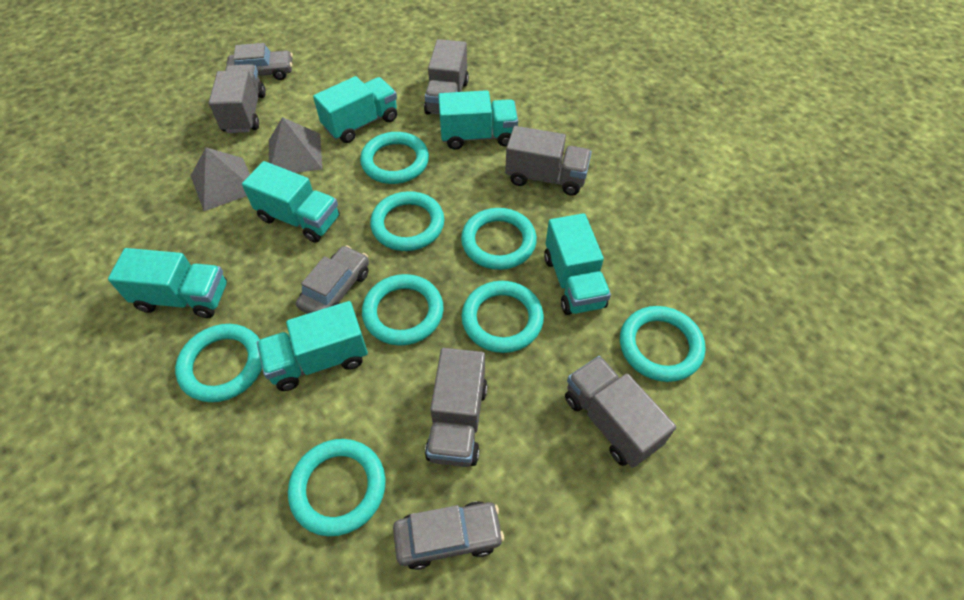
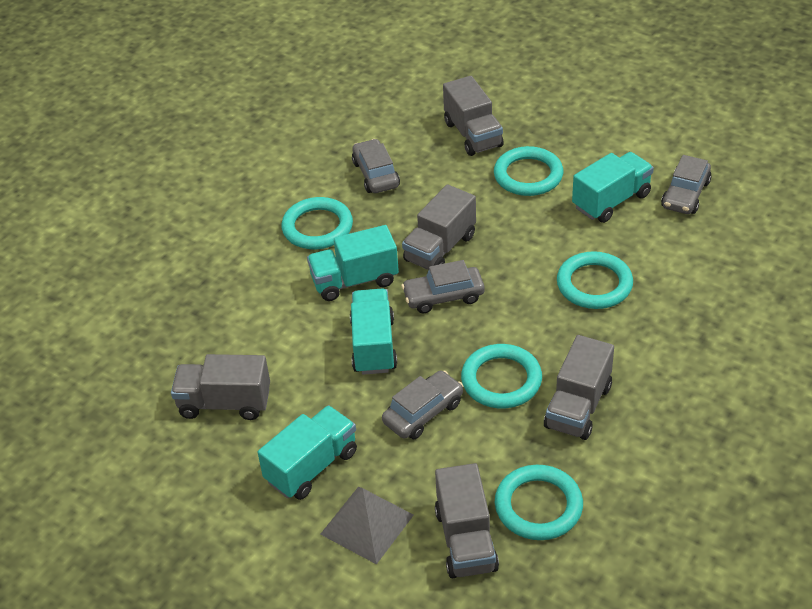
grey car: 3 -> 4
grey pyramid: 2 -> 1
turquoise ring: 8 -> 5
turquoise truck: 6 -> 4

